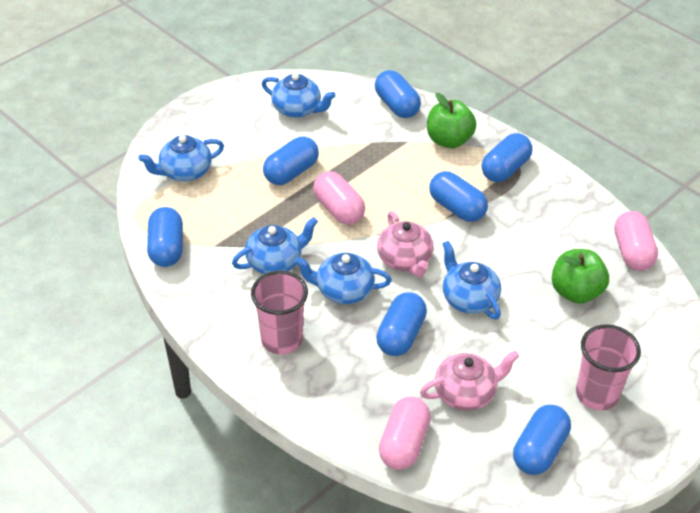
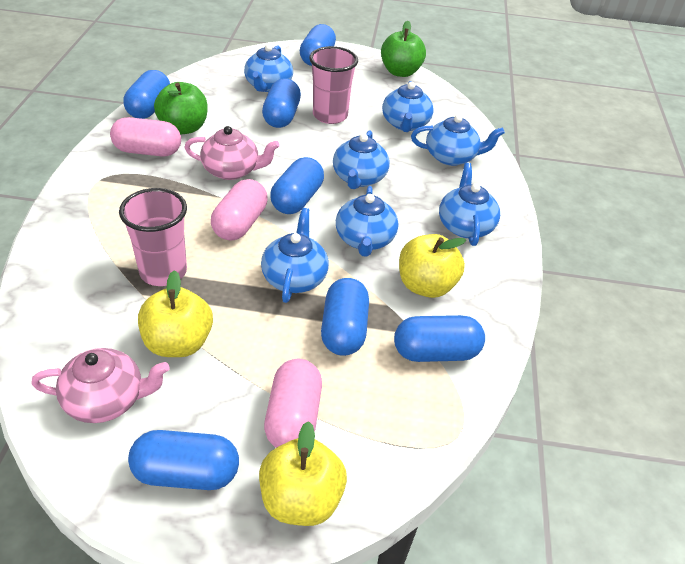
blue teapot: 5 -> 7
yellow apple: 0 -> 3

